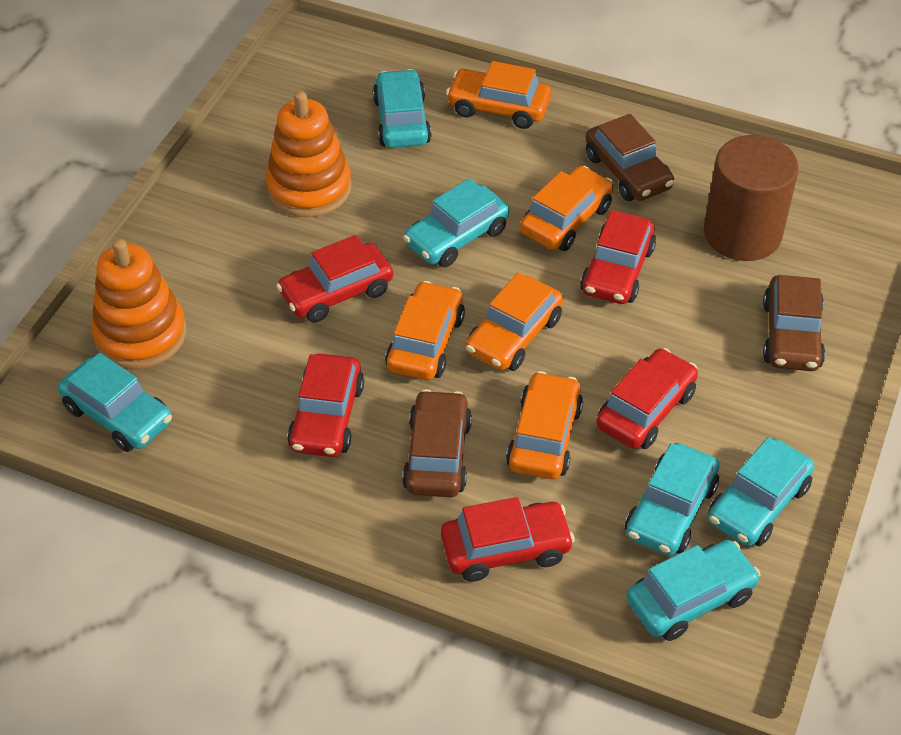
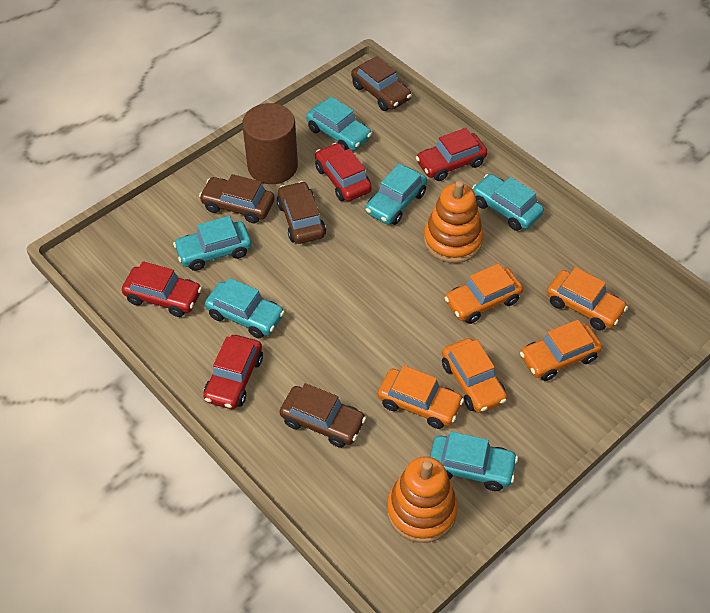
brown car: 3 -> 4
red car: 5 -> 4

